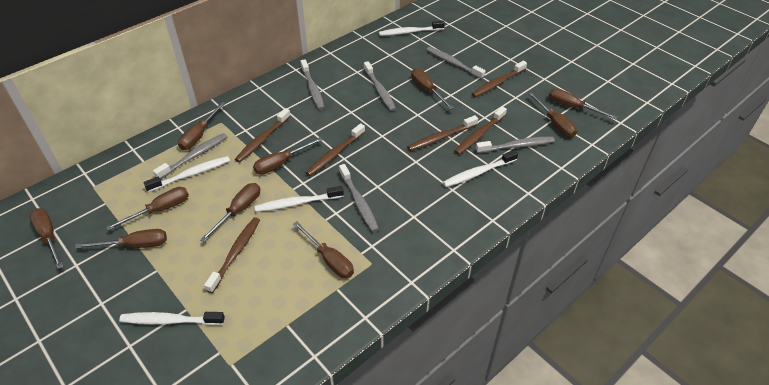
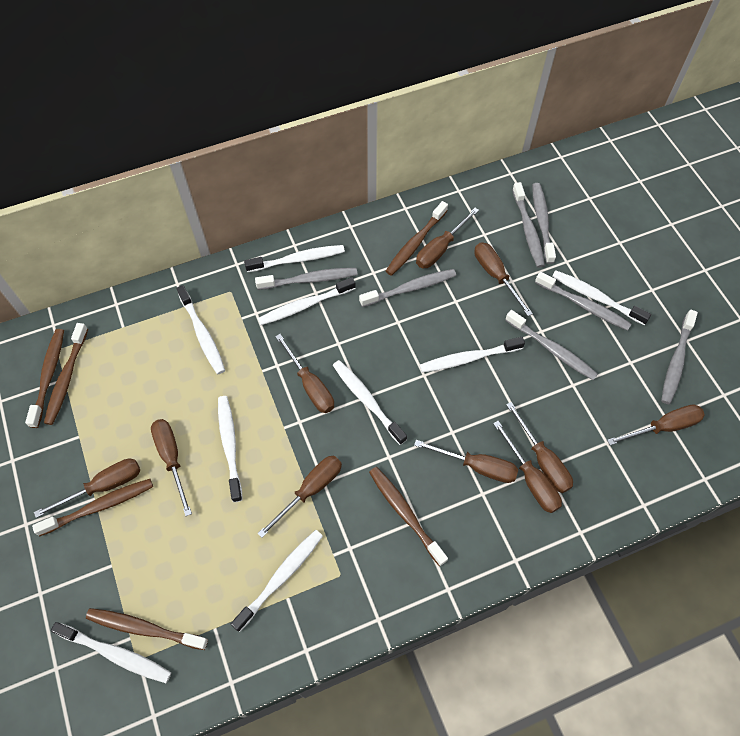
grey toothbrush: 6 -> 7
white toothbrush: 5 -> 9

